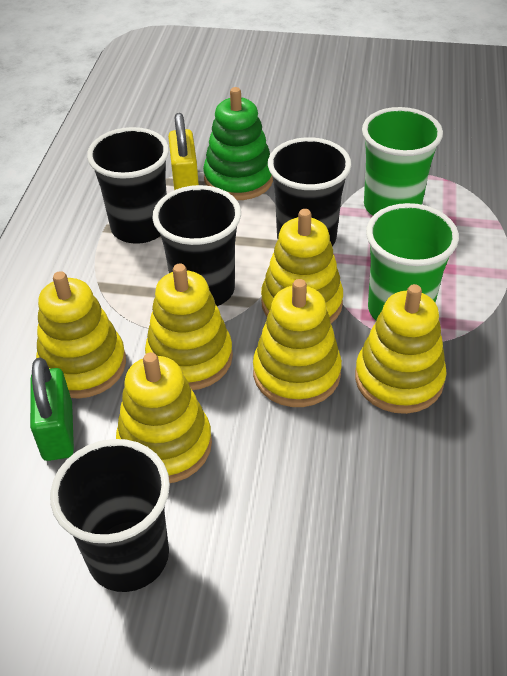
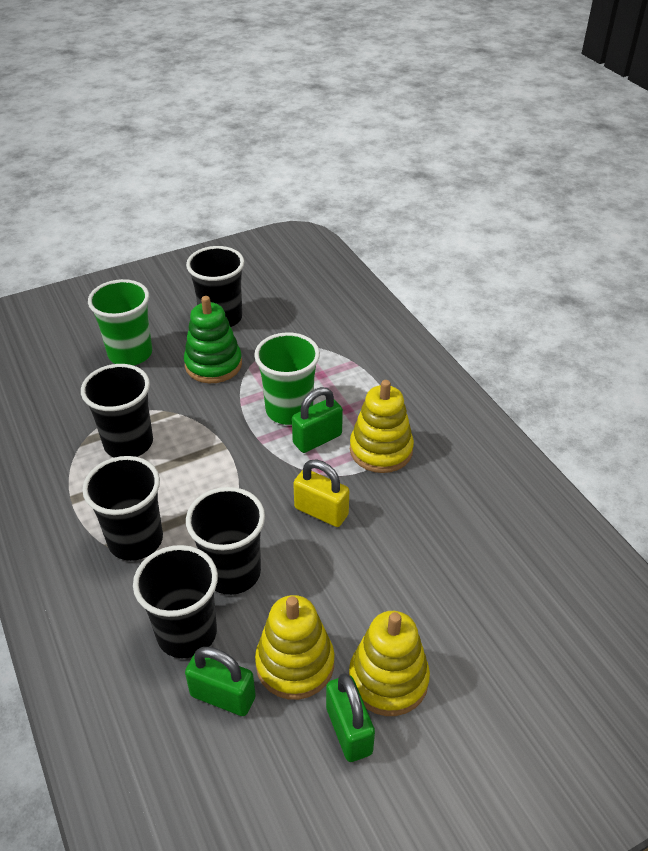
black cup: 4 -> 5
green padlock: 1 -> 3
yellow stacking toy: 6 -> 3

